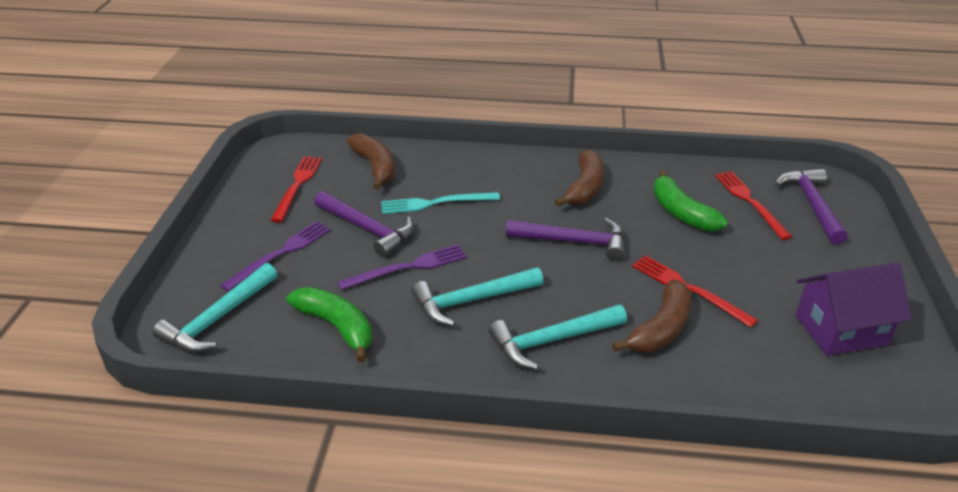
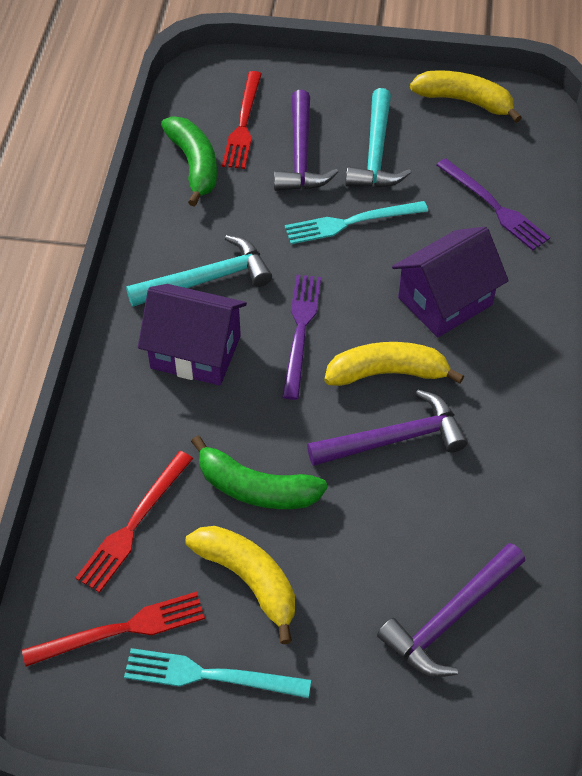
brown banana: 3 -> 0
purple house: 1 -> 2
turquoise fork: 1 -> 2
turquoise hammer: 3 -> 2
yellow banana: 0 -> 3

